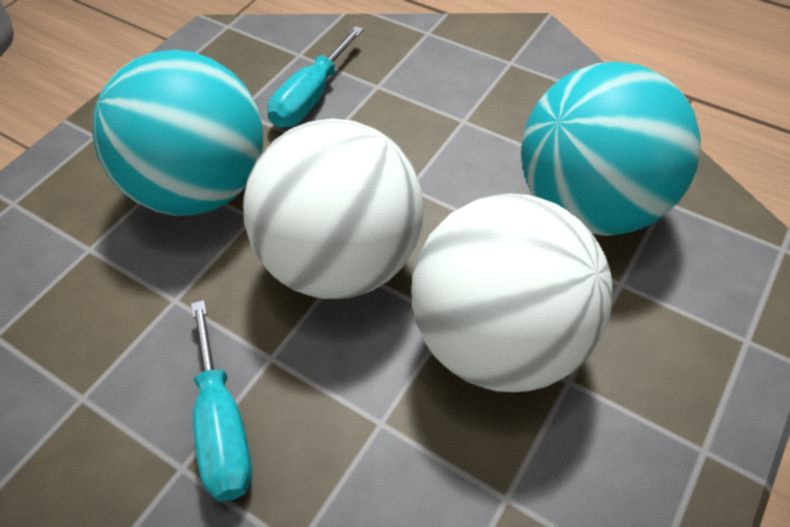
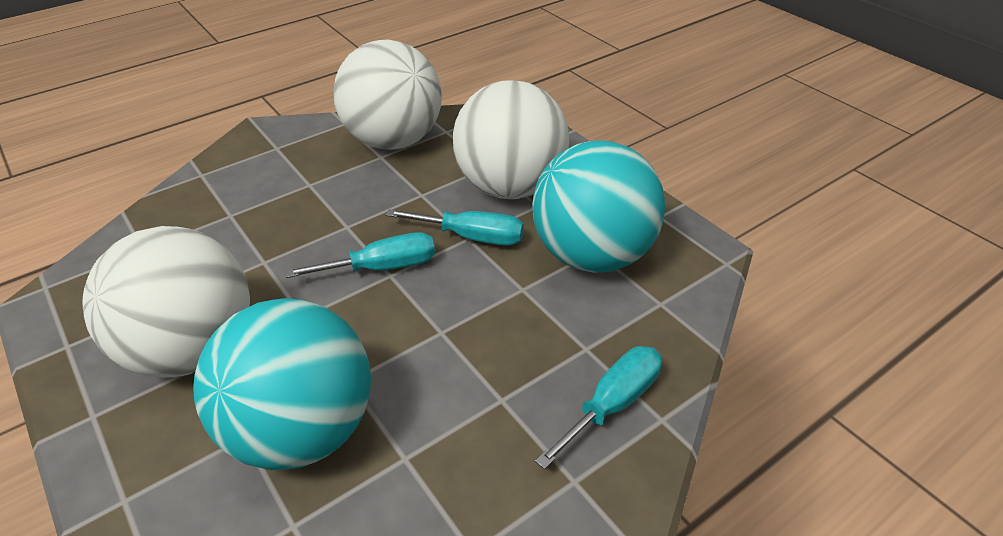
turquoise screwdriver: 2 -> 3
white ball: 2 -> 3

